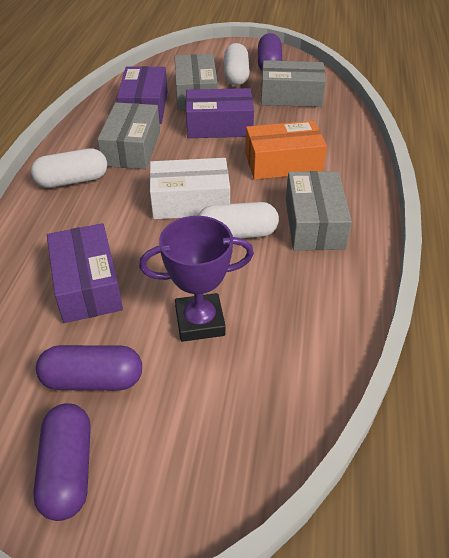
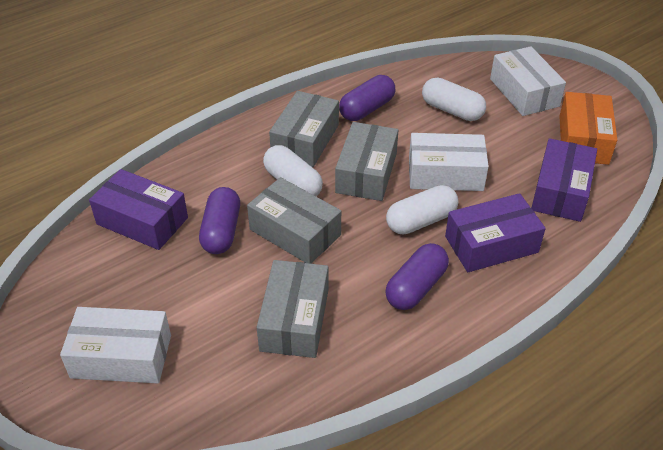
purple trophy: 1 -> 0
white box: 1 -> 3

